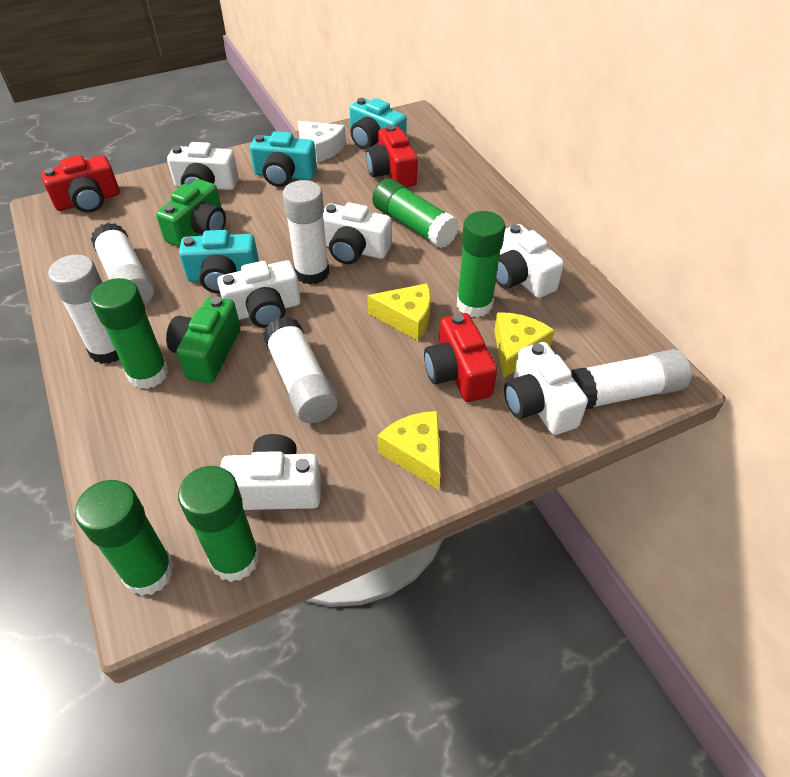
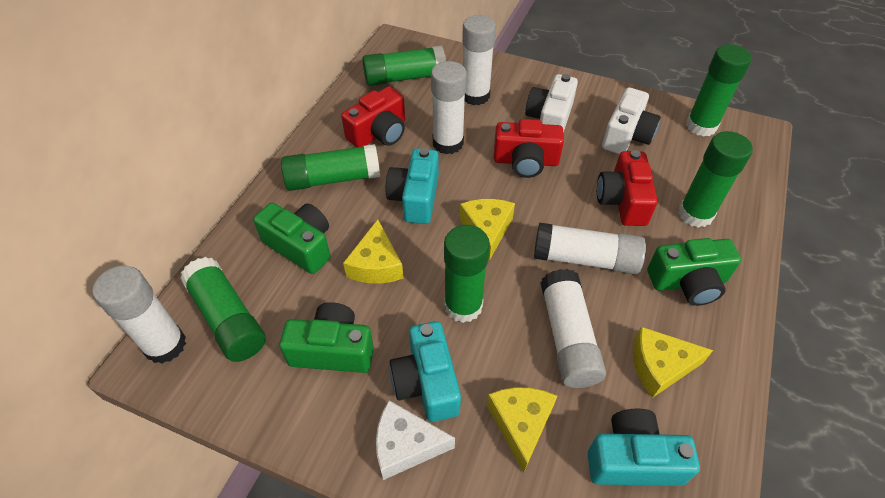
green camera: 2 -> 3
green glue stick: 5 -> 6
white camera: 6 -> 2
yellow cheese: 3 -> 4

